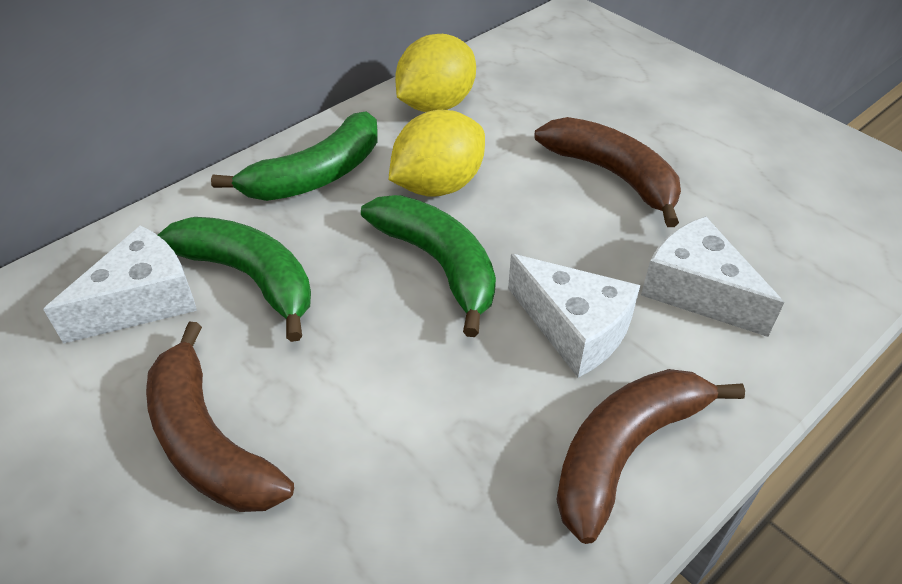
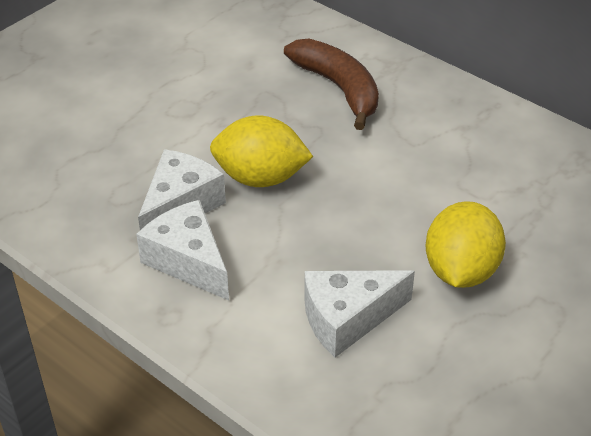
brown banana: 3 -> 1
green banana: 3 -> 0

